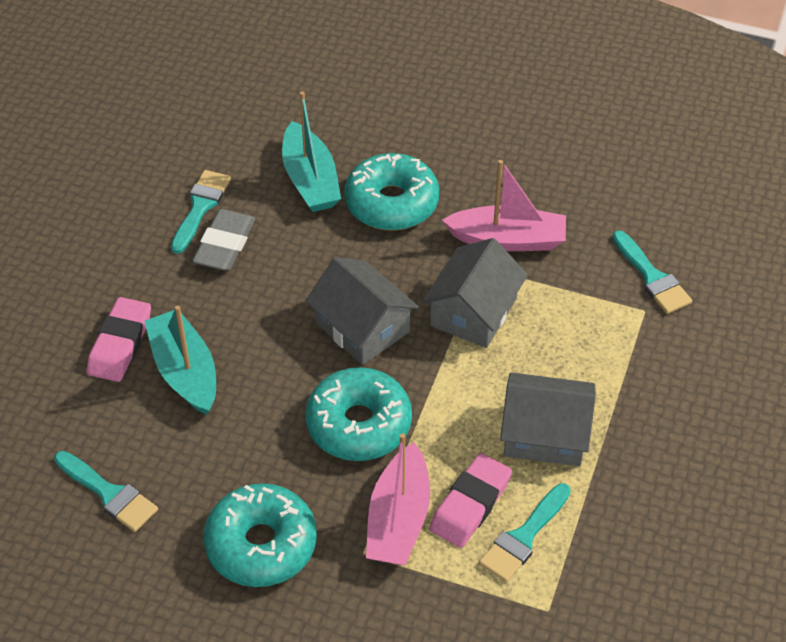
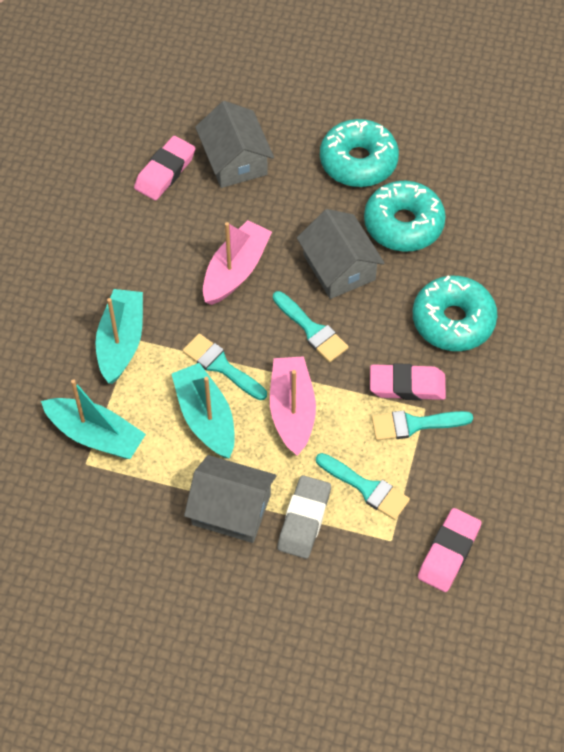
pink eraser: 2 -> 3
turquoise boat: 2 -> 3

